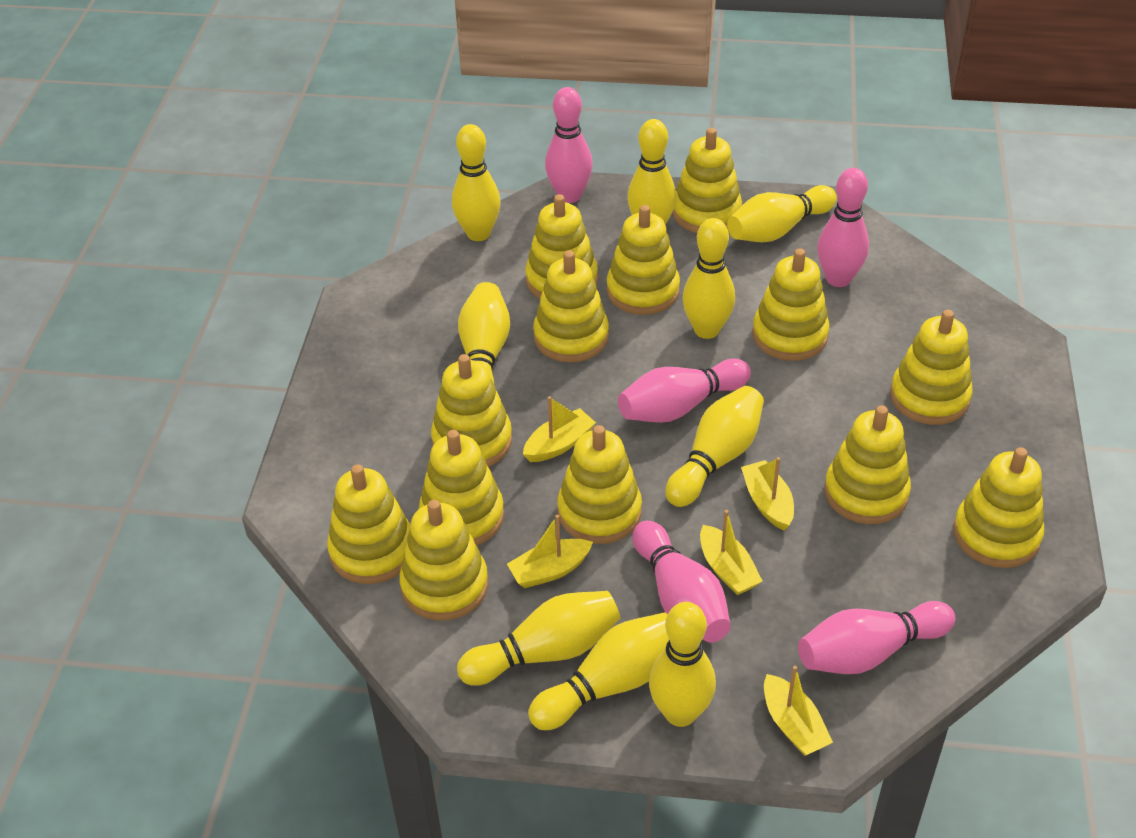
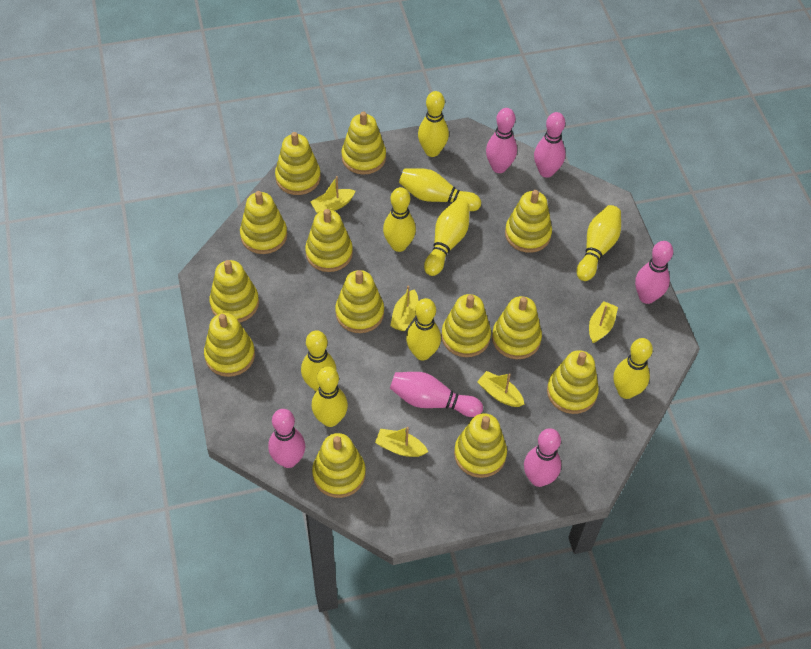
pink bowling pin: 5 -> 6

